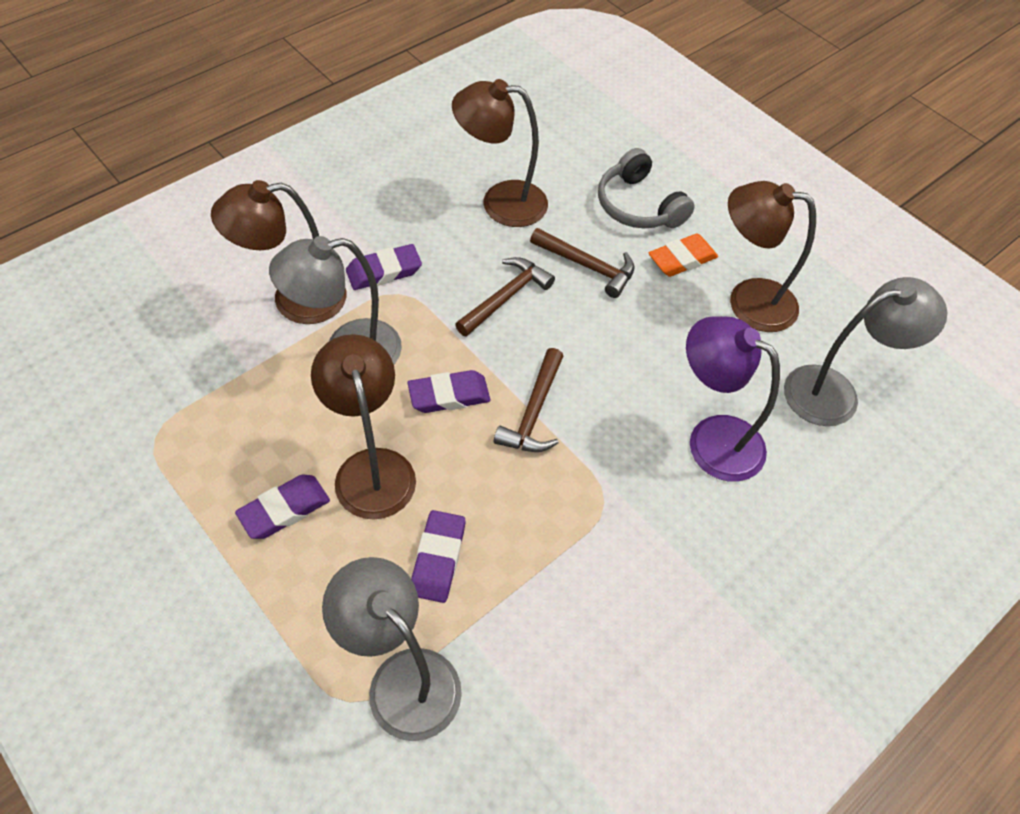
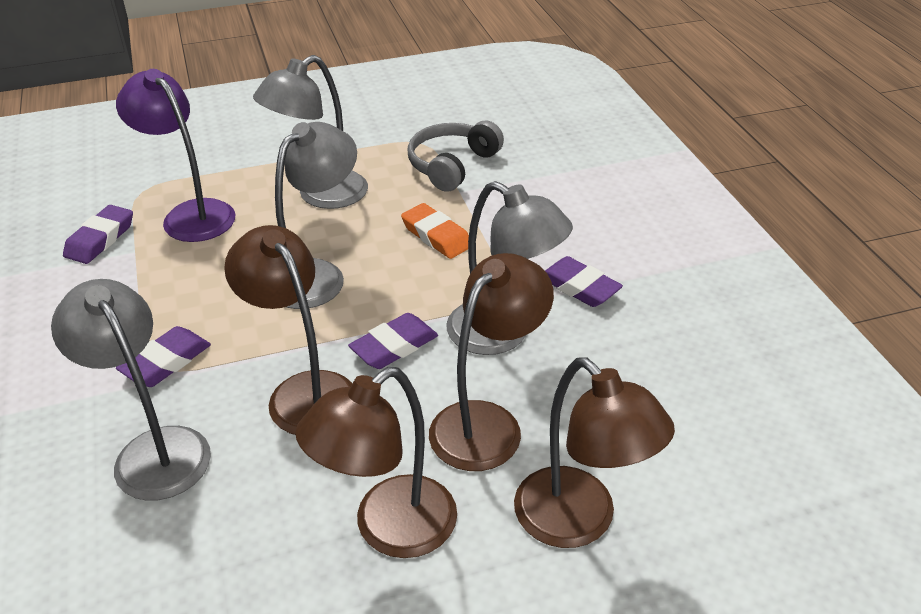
brown hammer: 3 -> 0
grey lamp: 3 -> 4

